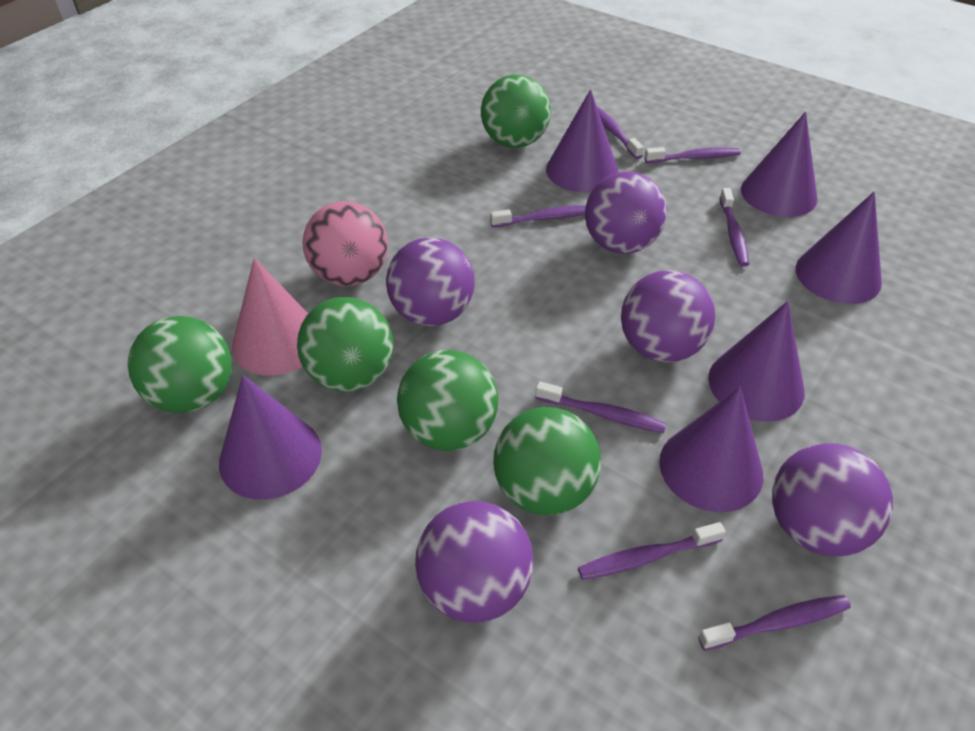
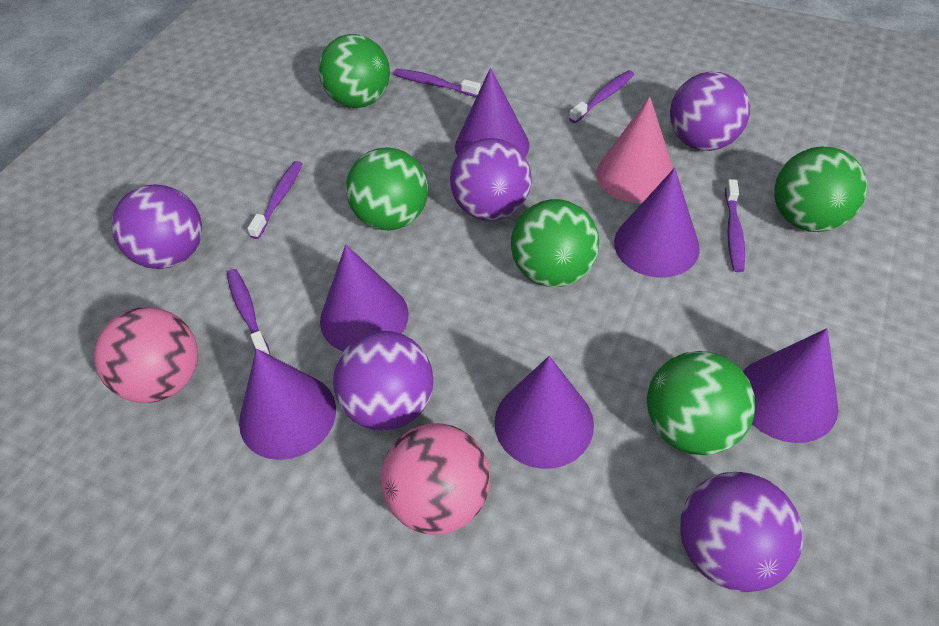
pink ball: 1 -> 2
purple toothbrush: 7 -> 5

